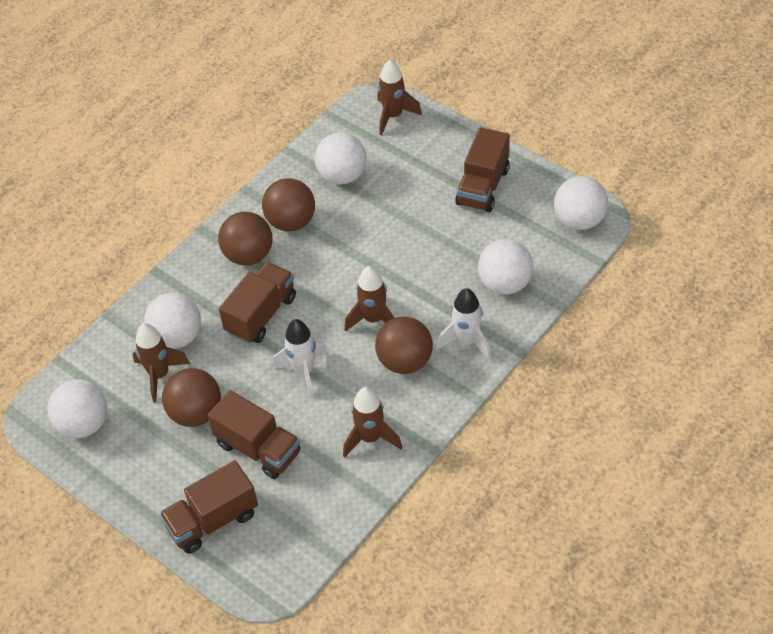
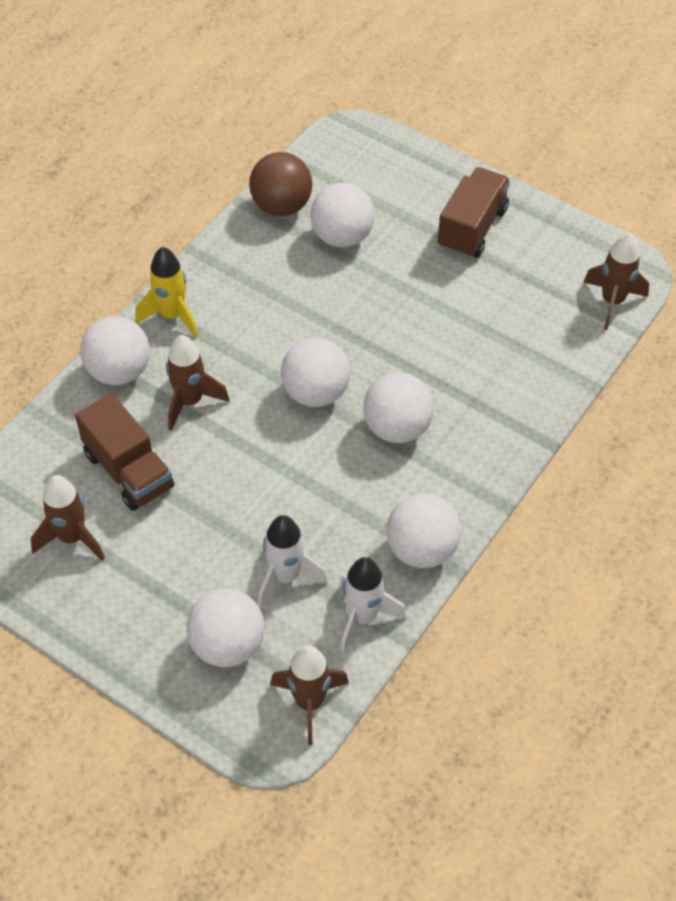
brown ball: 4 -> 1
brown truck: 4 -> 2
white ball: 5 -> 6
yellow rocket: 0 -> 1

